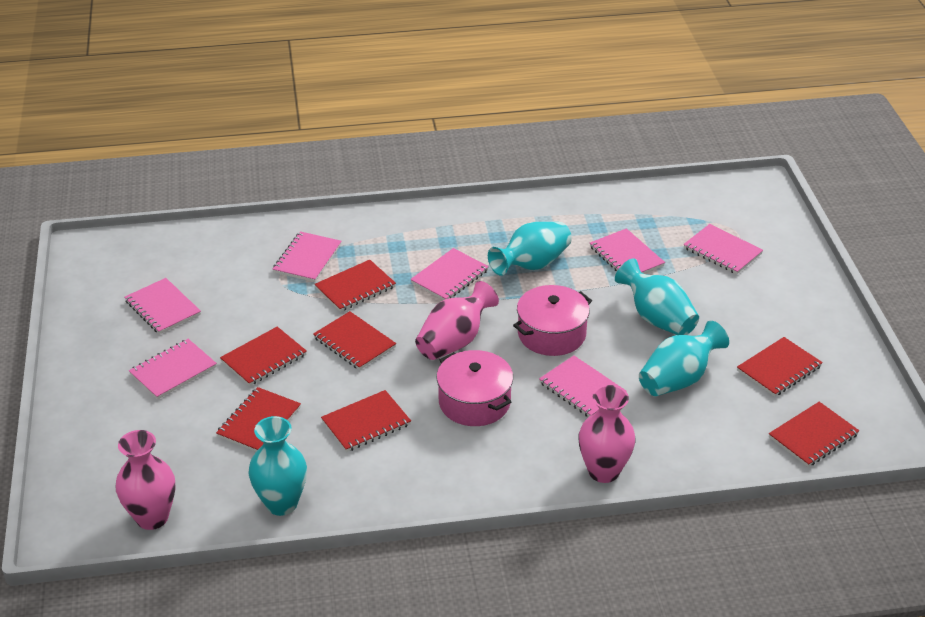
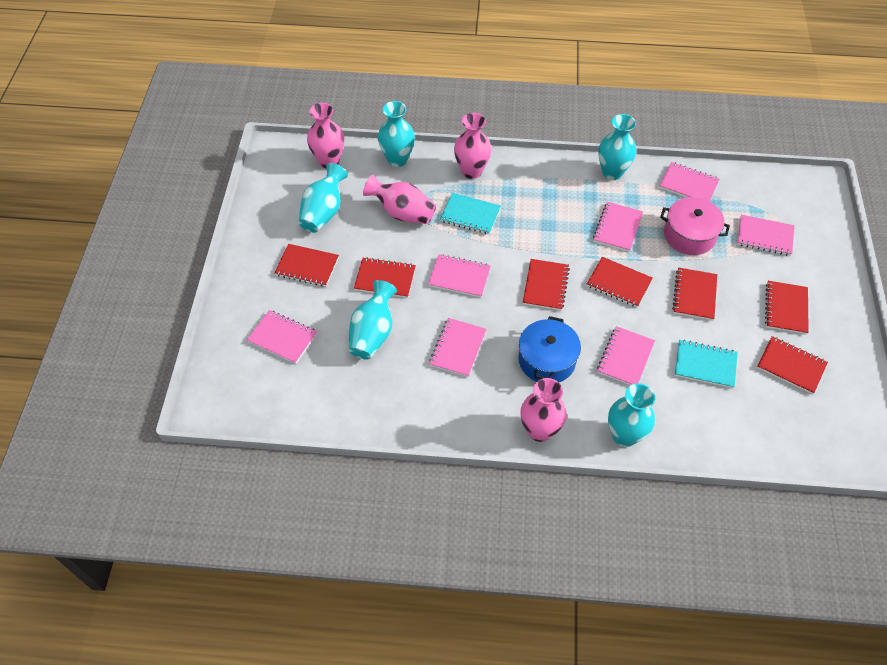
blue pot: 0 -> 1
pink pot: 2 -> 1
pink vase: 3 -> 4
turquoise notebook: 0 -> 2
turquoise vase: 4 -> 5

